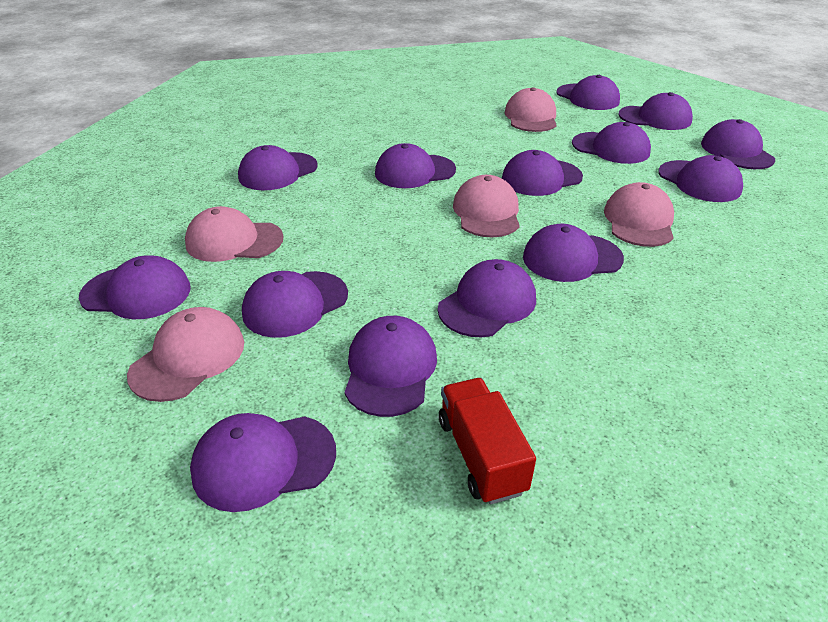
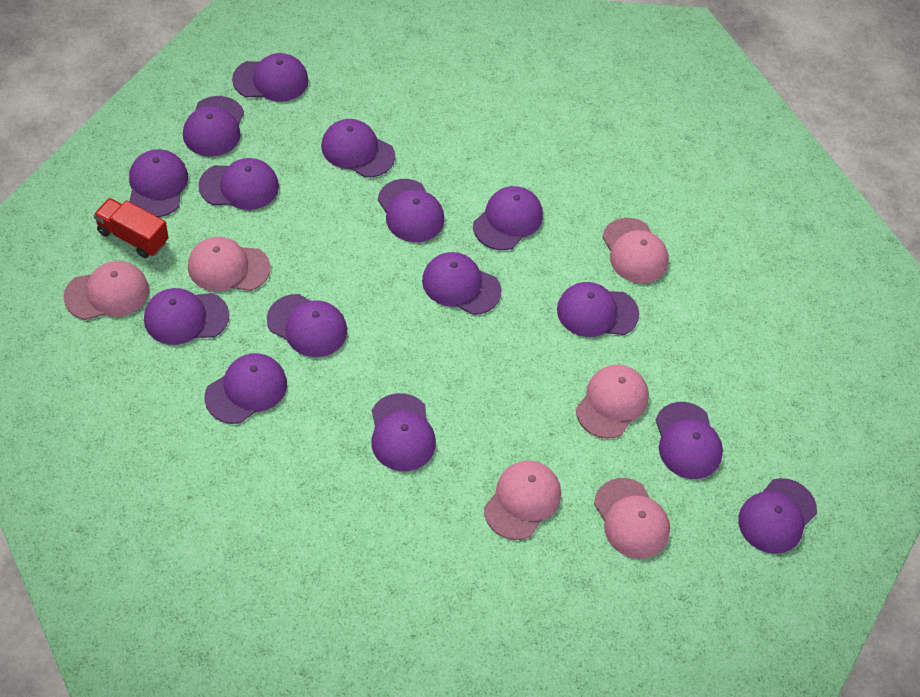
pink cap: 5 -> 6
purple cap: 14 -> 15

